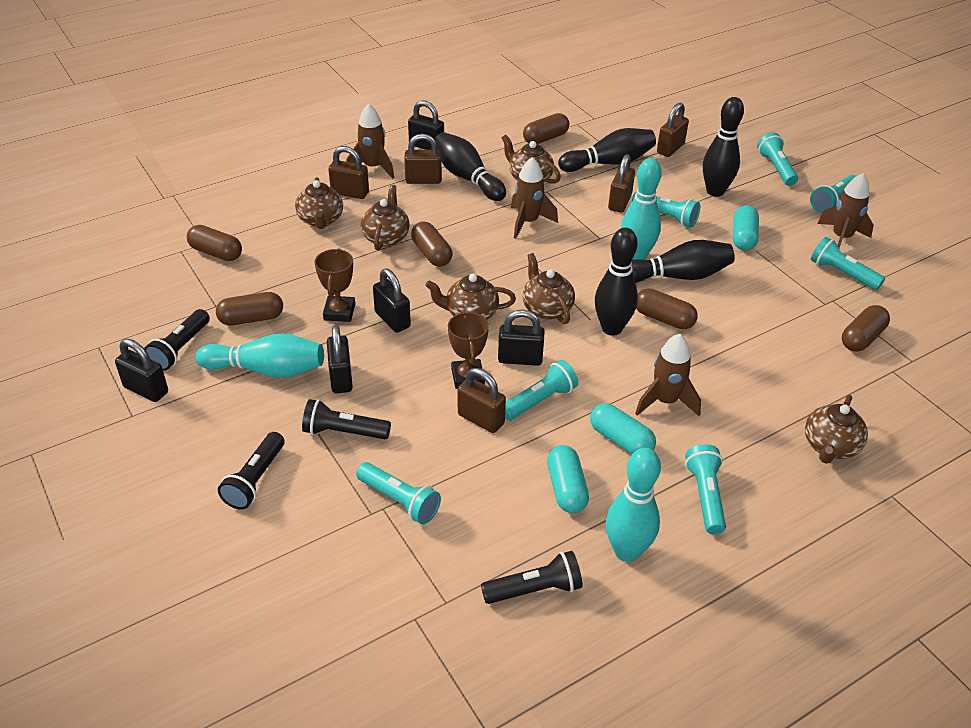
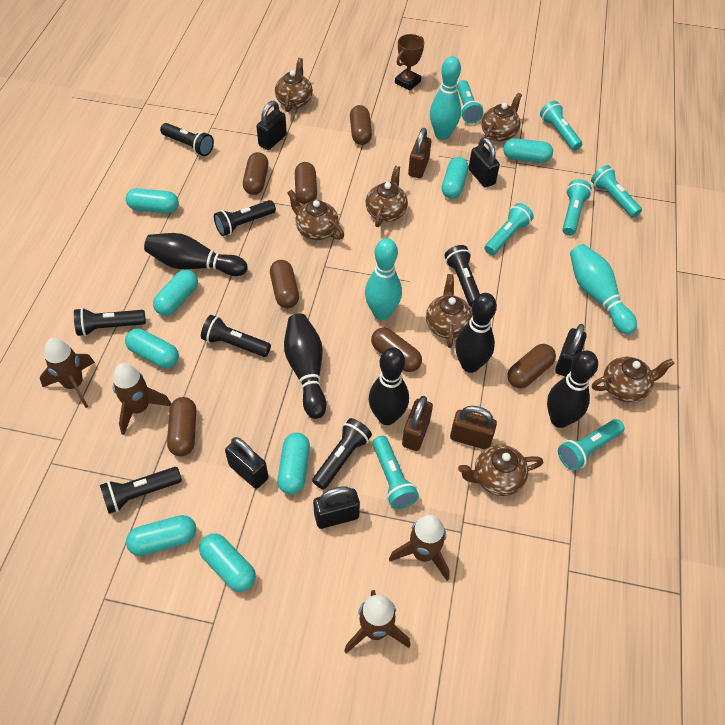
black flashlight: 4 -> 7
brown capsule: 6 -> 7
brown padlock: 5 -> 3
brown teapot: 6 -> 7
brown trophy: 2 -> 1
turquoise capsule: 3 -> 8

